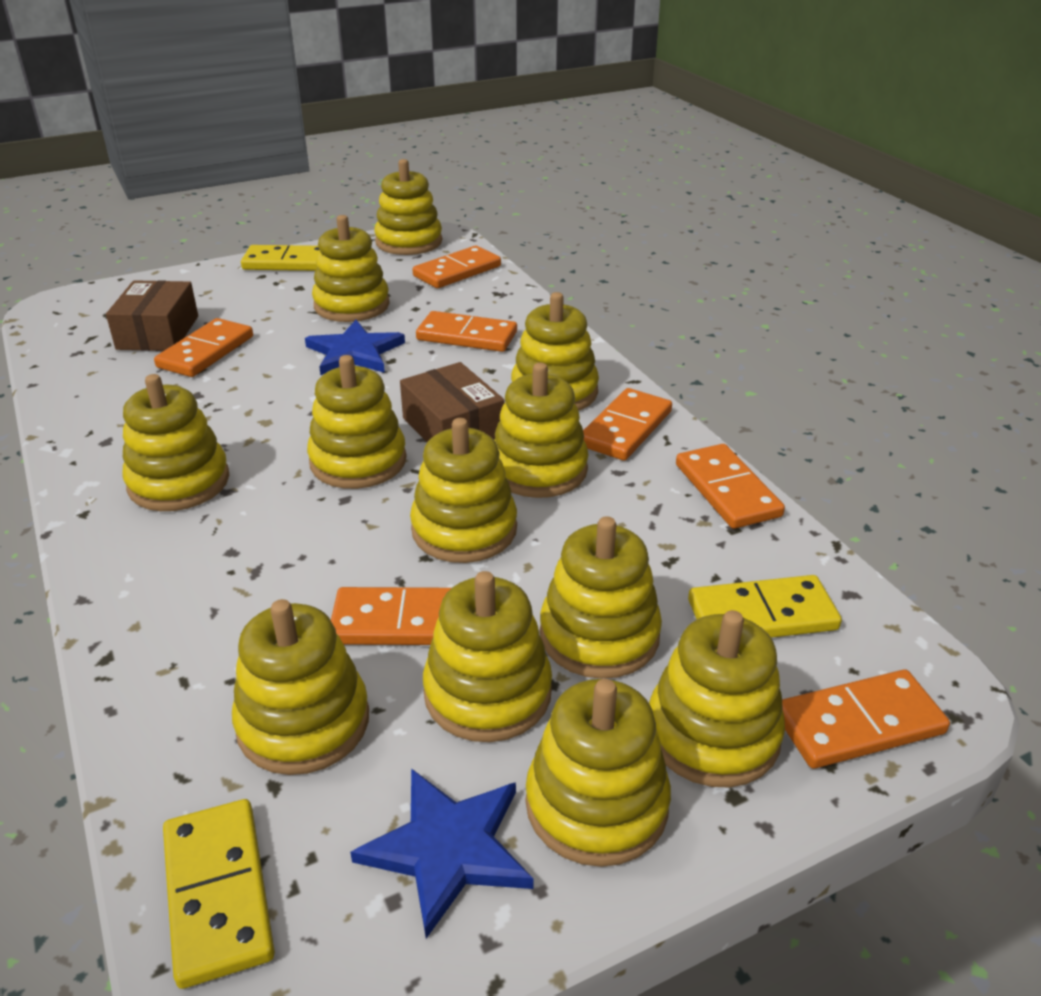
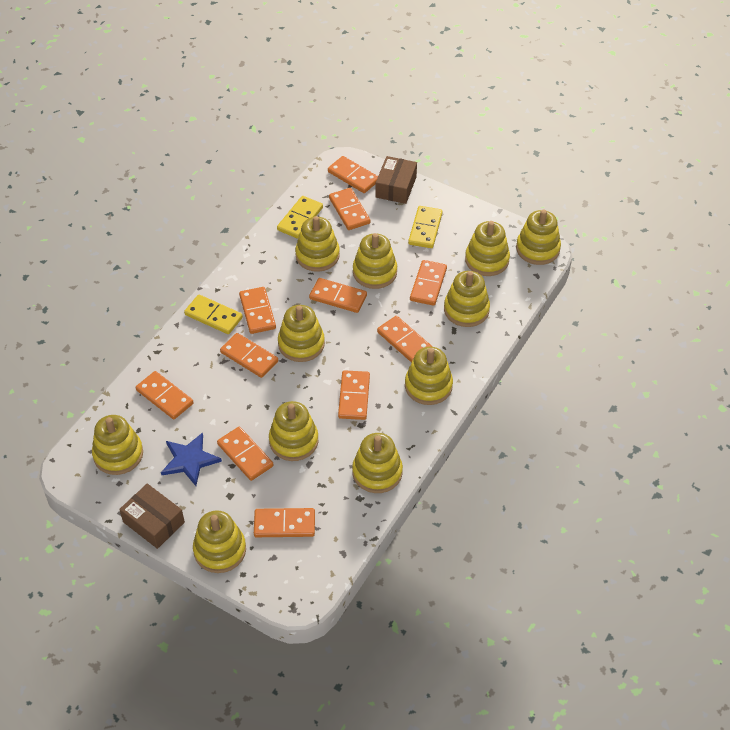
blue star: 2 -> 1
orange domino: 7 -> 11
yellow stacking toy: 12 -> 11

